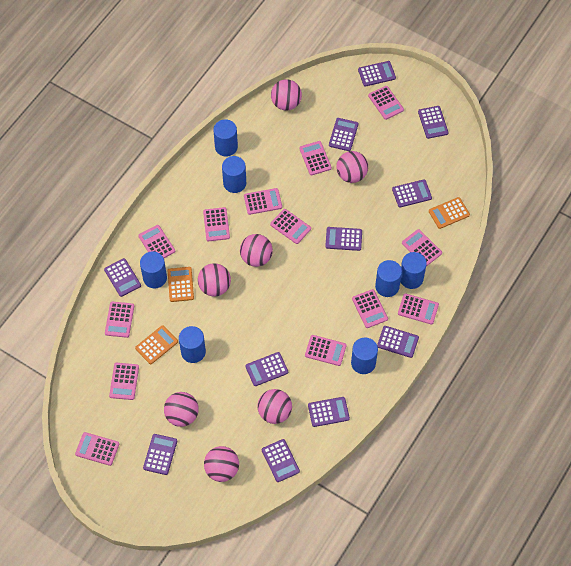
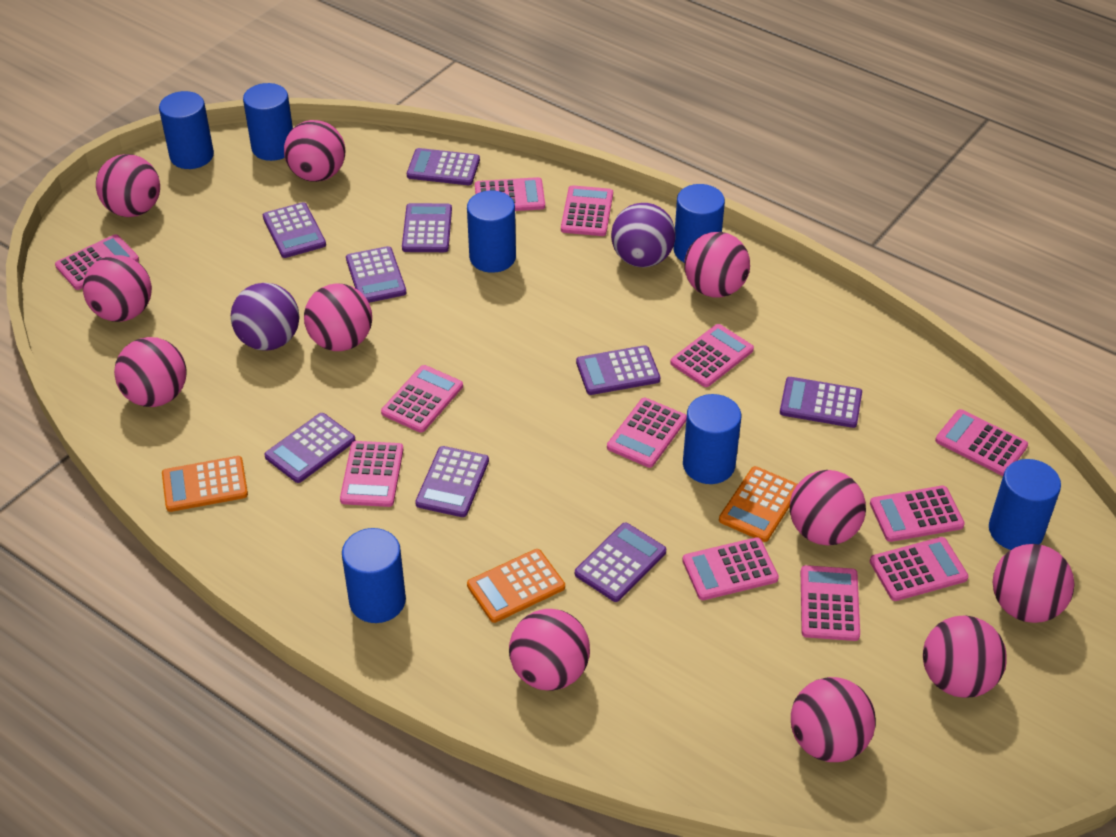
pink ball: 7 -> 11
pink calculator: 13 -> 12
purple ball: 0 -> 2
purple calculator: 11 -> 9

